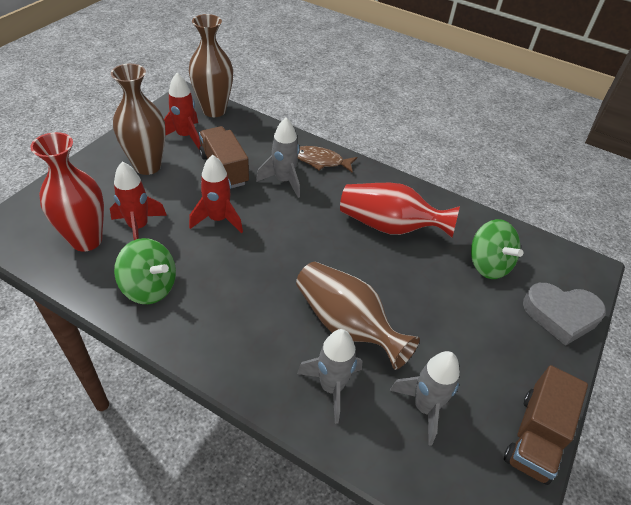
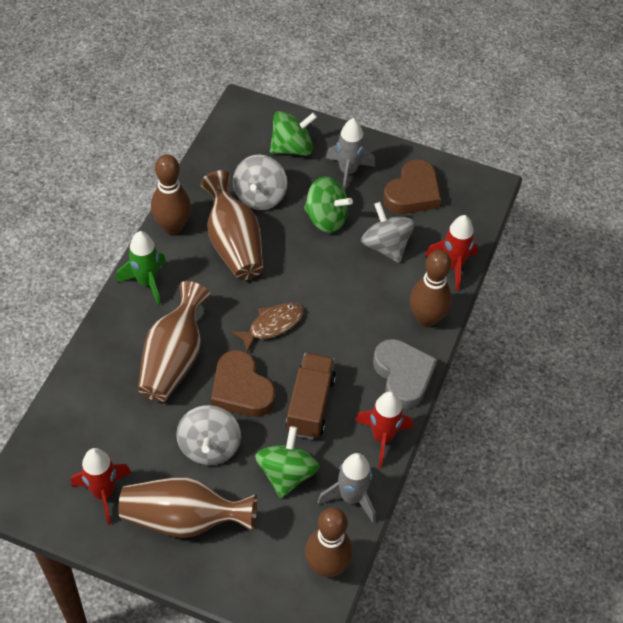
brown bowling pin: 0 -> 3
brown heart: 0 -> 2
brown truck: 2 -> 1
green rocket: 0 -> 1
green spinning top: 2 -> 3
grey rocket: 3 -> 2
grey spinning top: 0 -> 3
red vase: 2 -> 0

